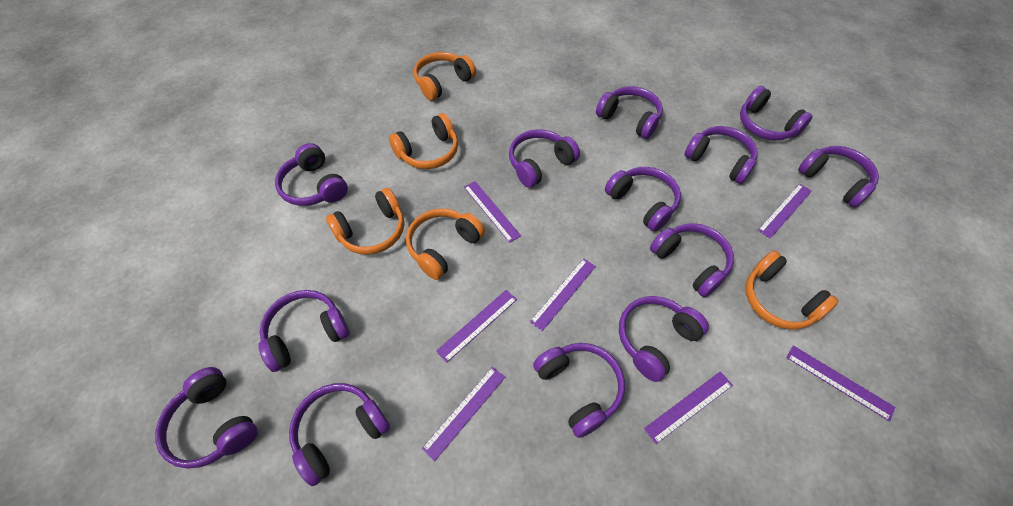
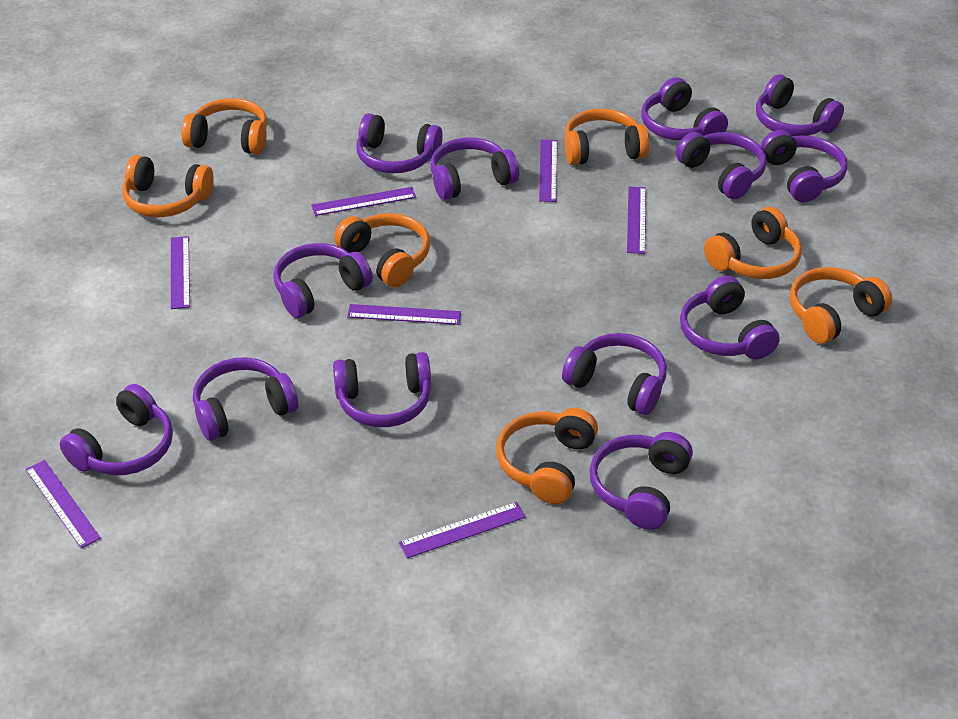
orange headphones: 5 -> 7

